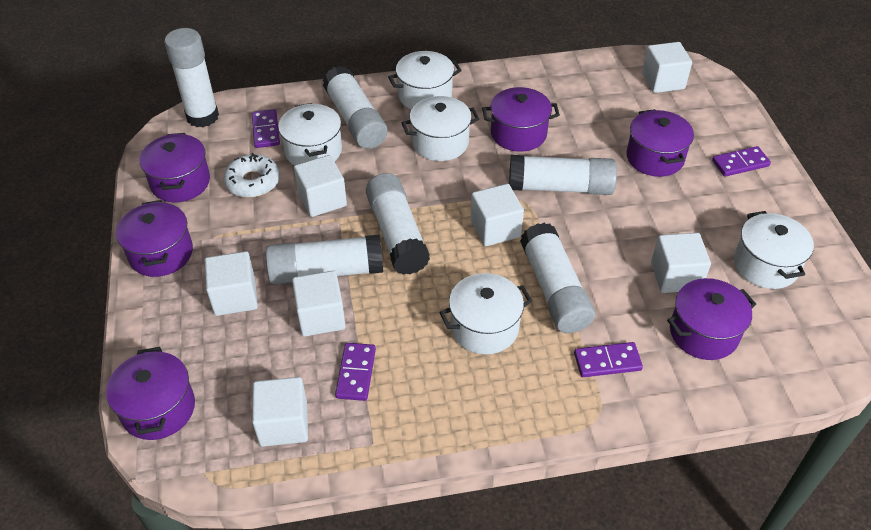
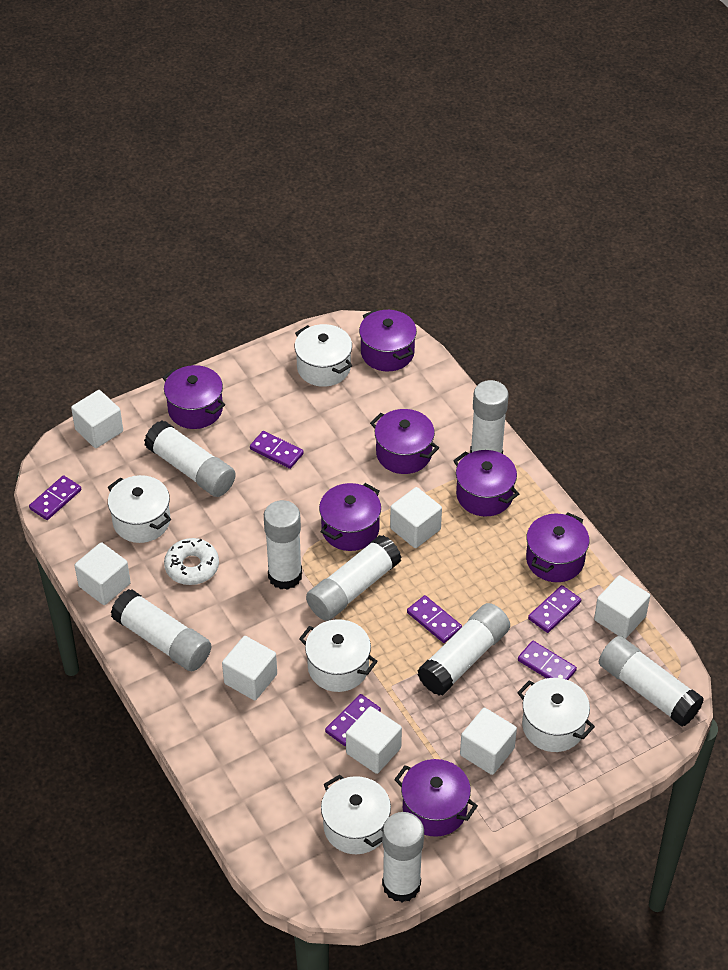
purple domino: 4 -> 6
purple pot: 6 -> 7
white glue stick: 6 -> 8

